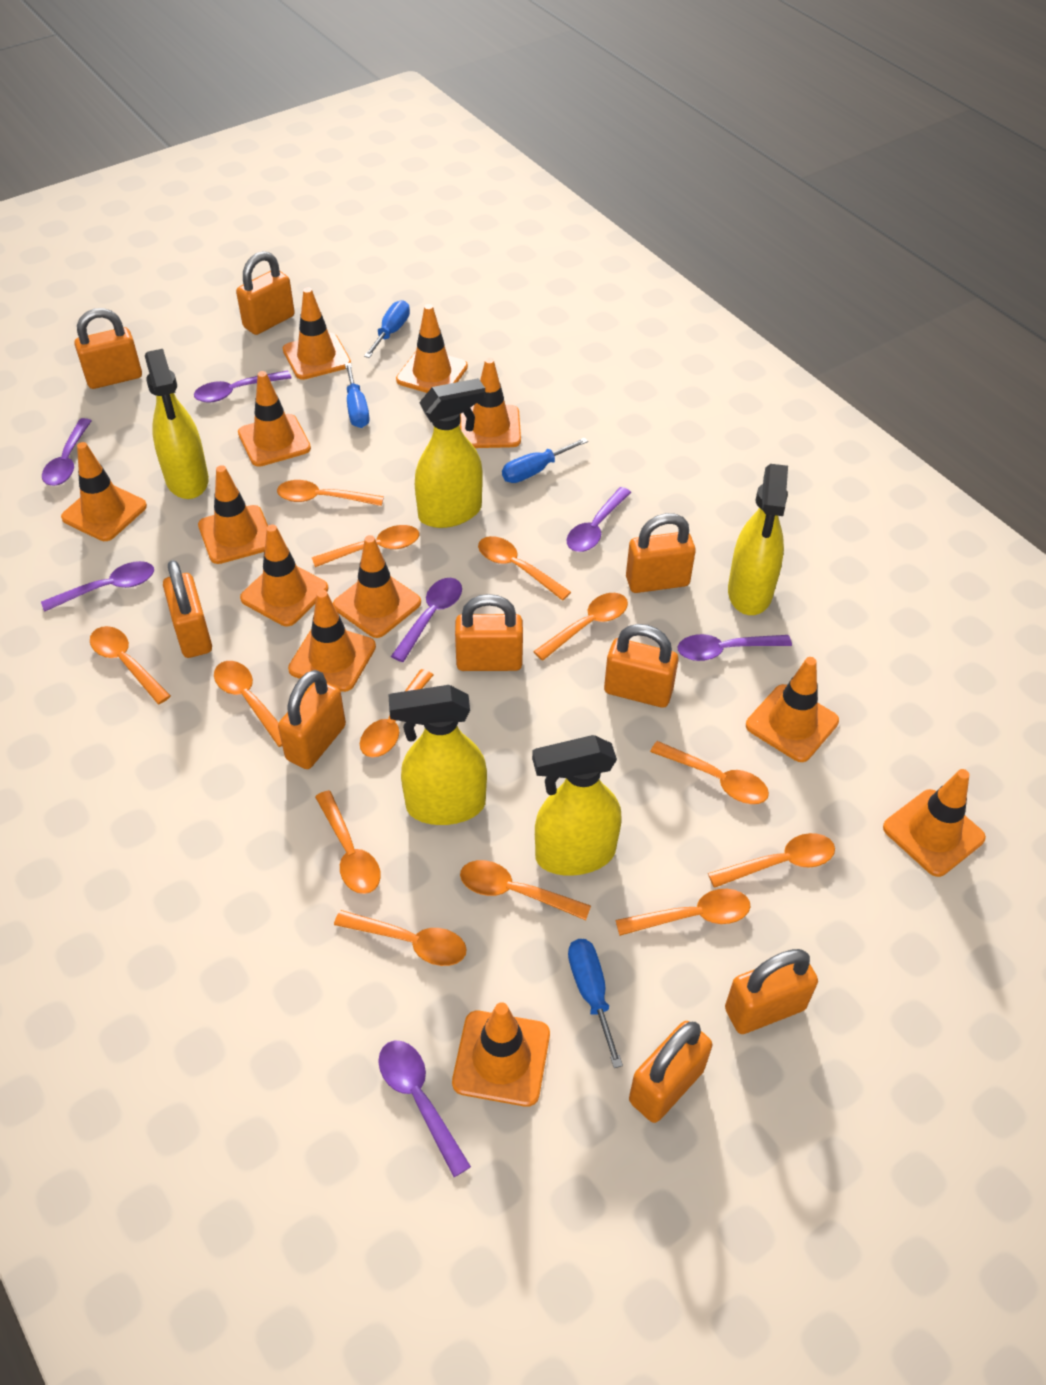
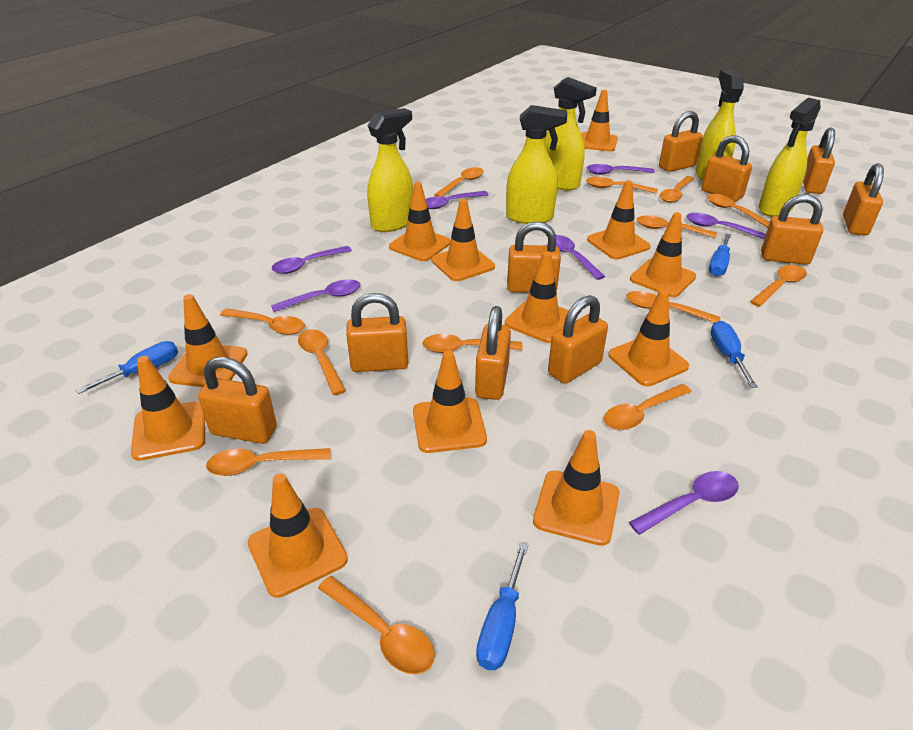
orange padlock: 9 -> 10

